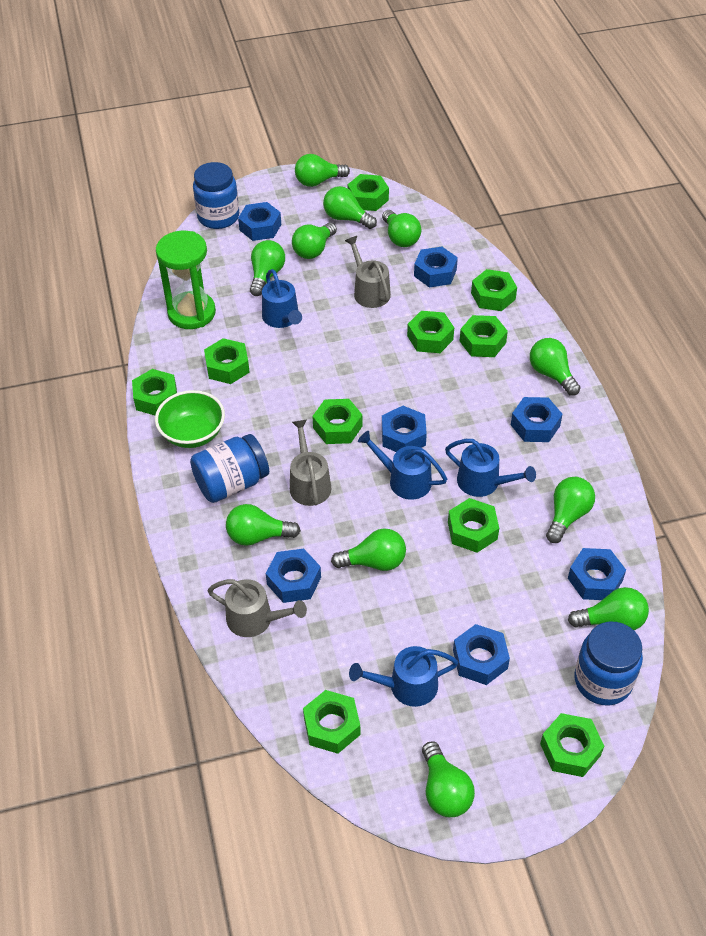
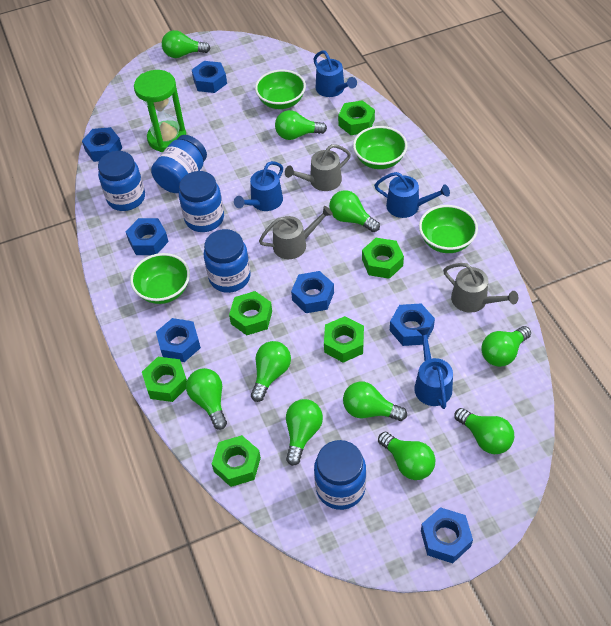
blue jar: 3 -> 5
green bowl: 1 -> 4
green light bulb: 11 -> 10
green nut: 10 -> 6

